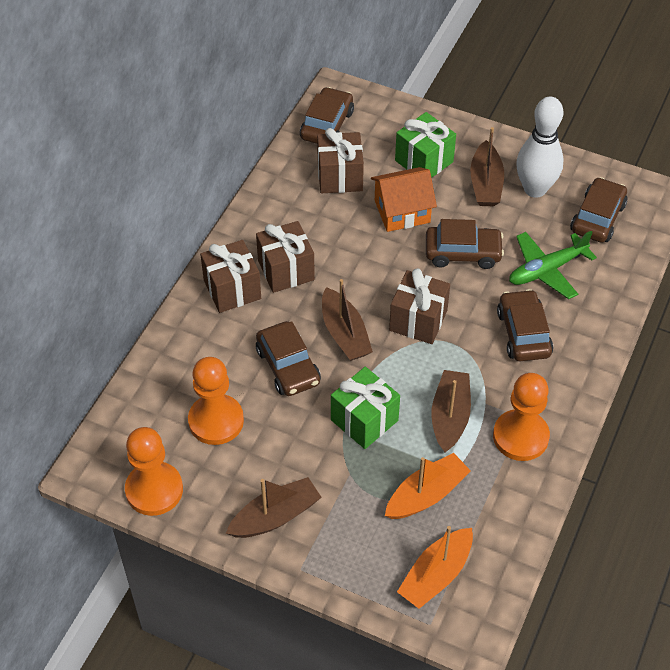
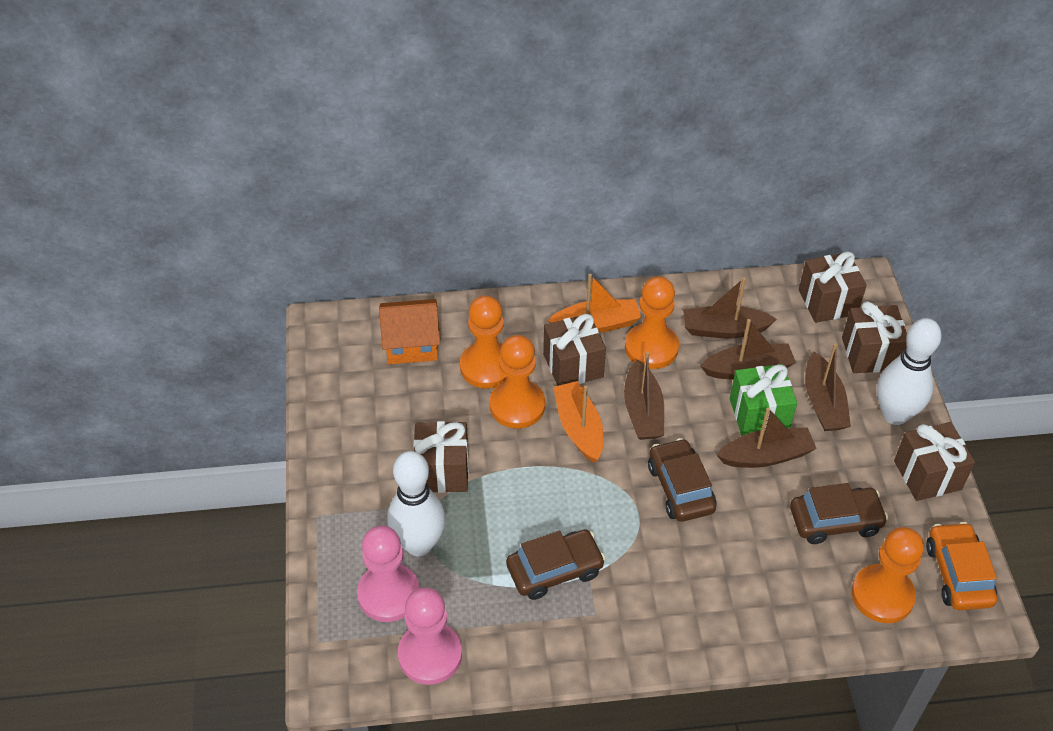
brown boat: 4 -> 5
brown car: 5 -> 3
brown gift: 4 -> 5
green gift: 2 -> 1
green plane: 1 -> 0
orange car: 0 -> 1
orange pawn: 3 -> 4
pink pawn: 0 -> 2
white bowling pin: 1 -> 2

